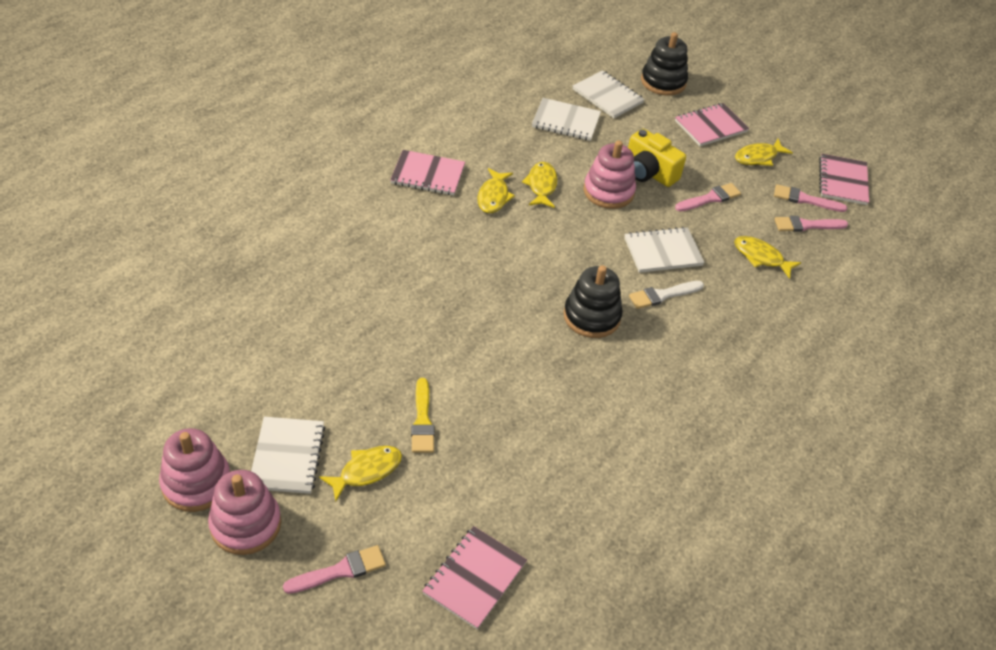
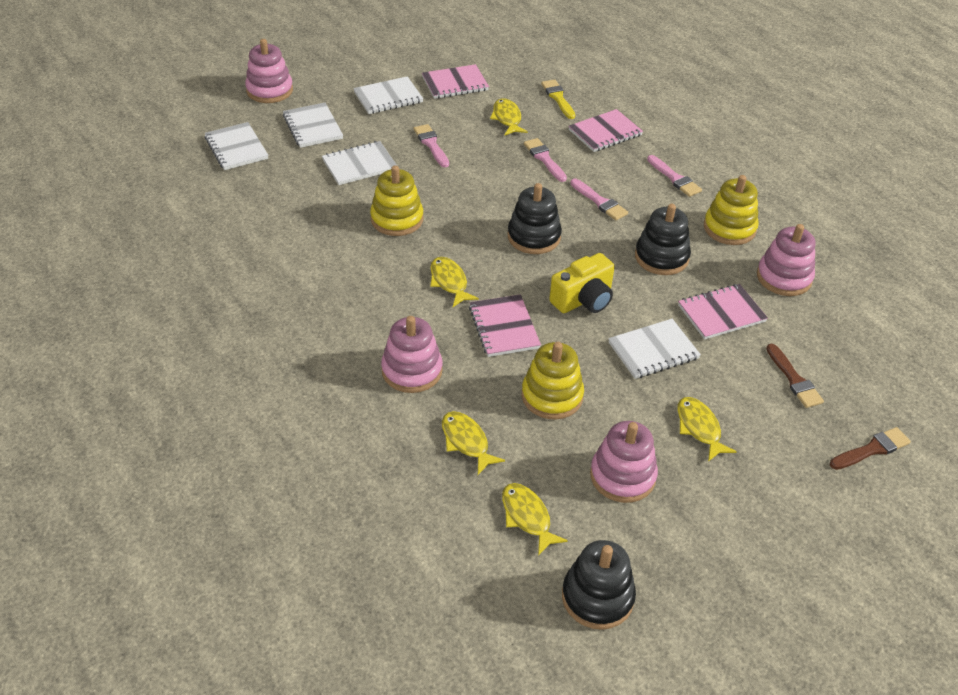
black stacking toy: 2 -> 3
brown brush: 0 -> 2
pink stacking toy: 3 -> 4
white brush: 1 -> 0
white notebook: 4 -> 5
yellow stacking toy: 0 -> 3

